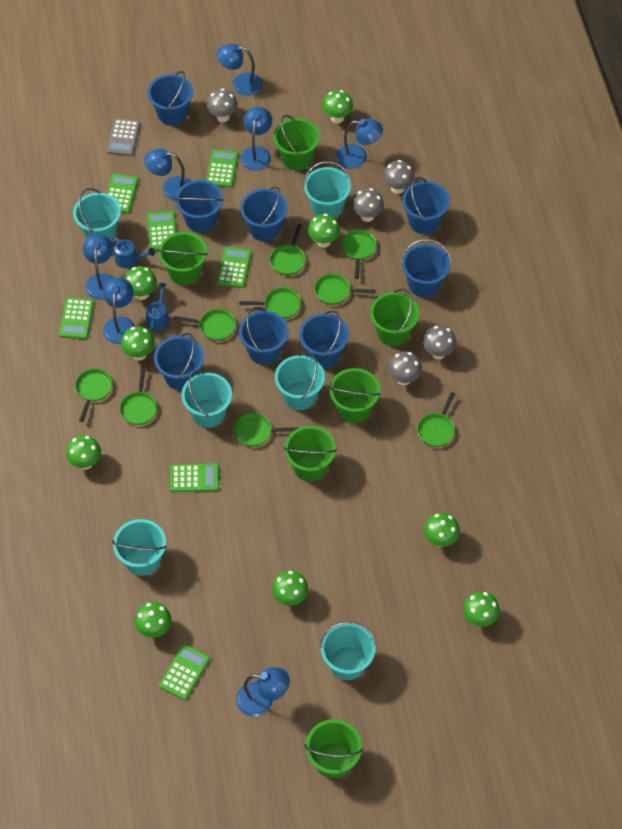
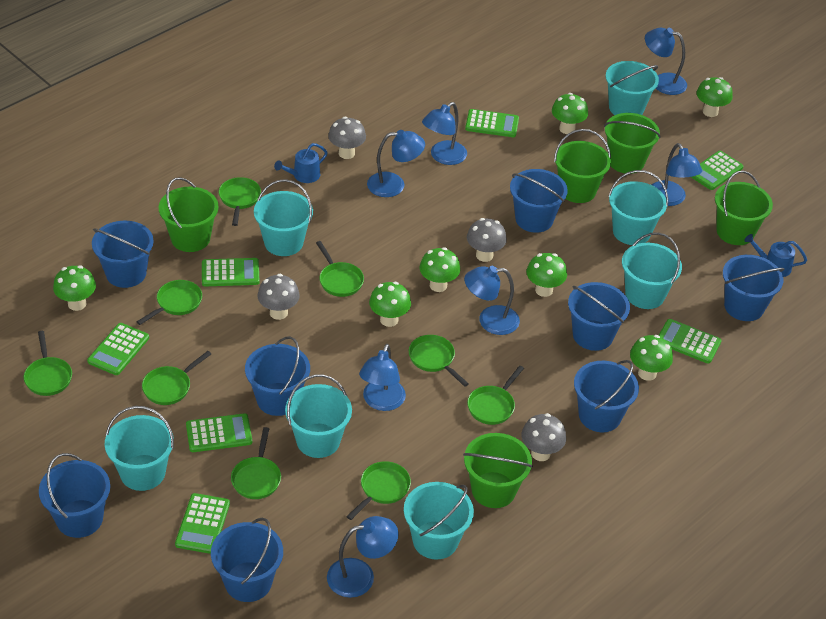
green bucket: 6 -> 5
green mushroom: 9 -> 7
grey calculator: 1 -> 0
grey mushroom: 5 -> 4
turquoise bucket: 6 -> 7

